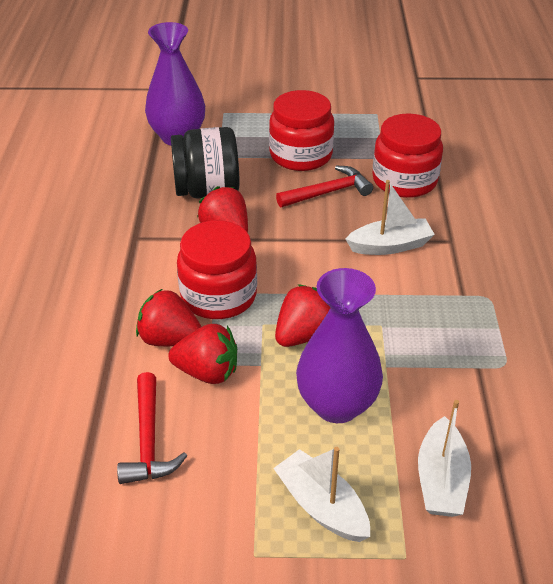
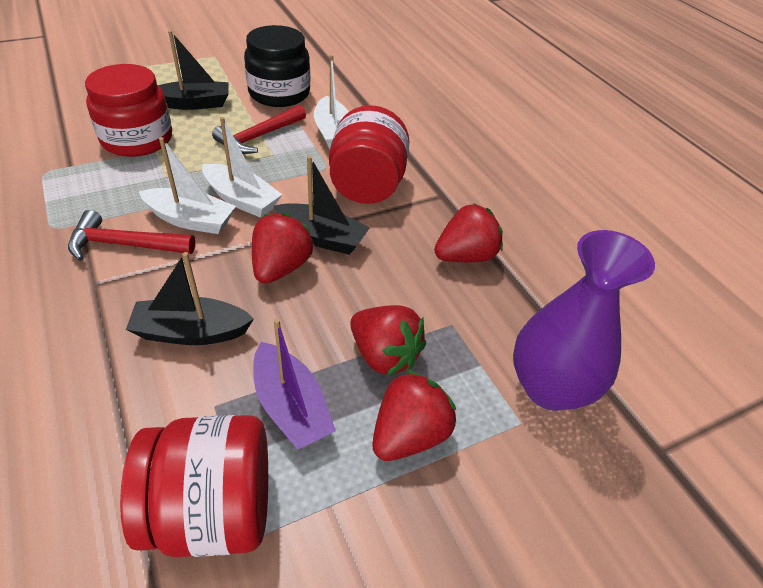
black boat: 0 -> 3
purple boat: 0 -> 1
purple vase: 2 -> 1

